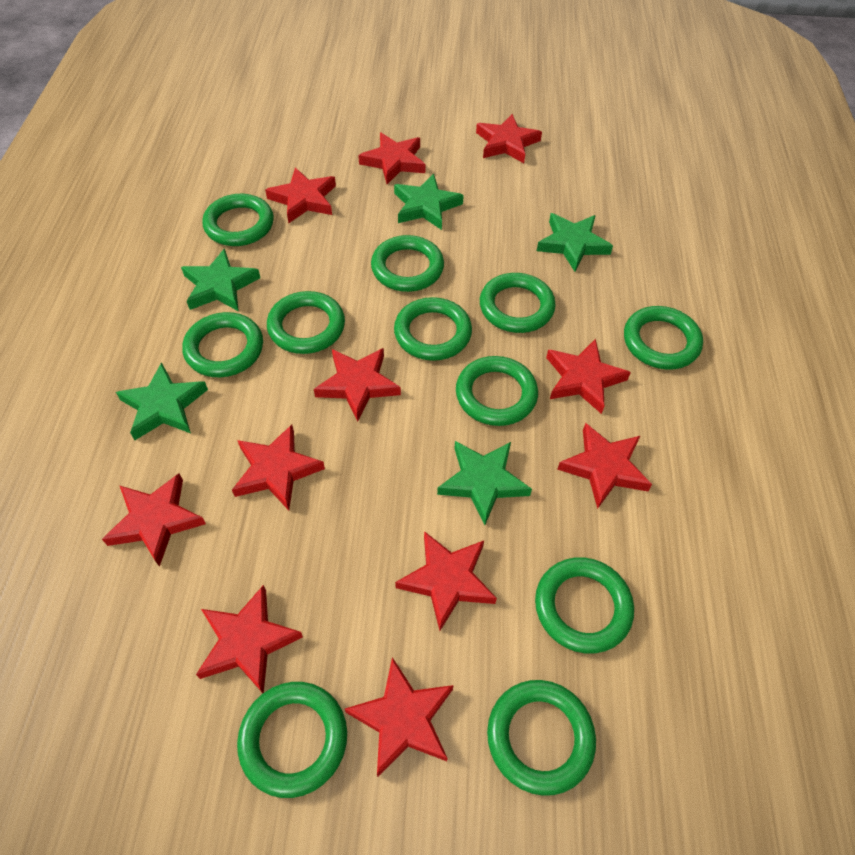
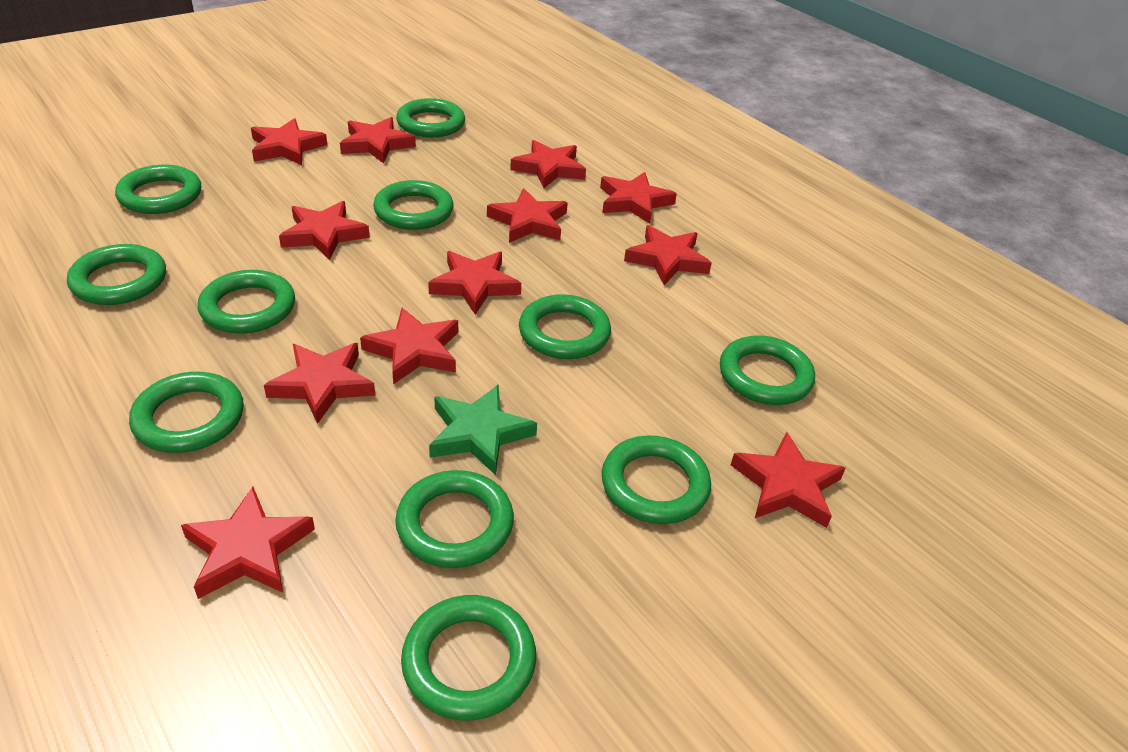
green star: 5 -> 1
red star: 11 -> 12

